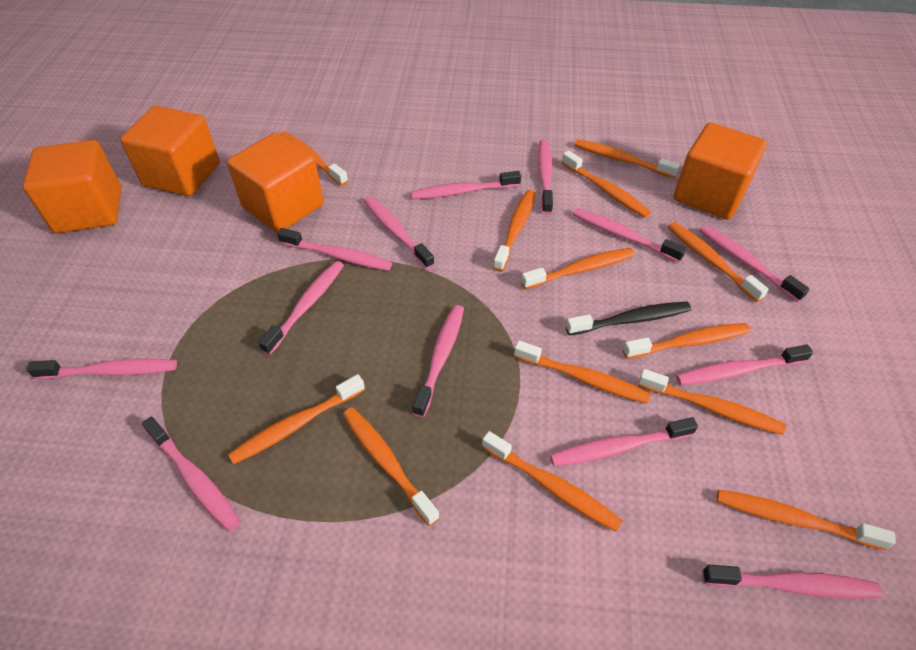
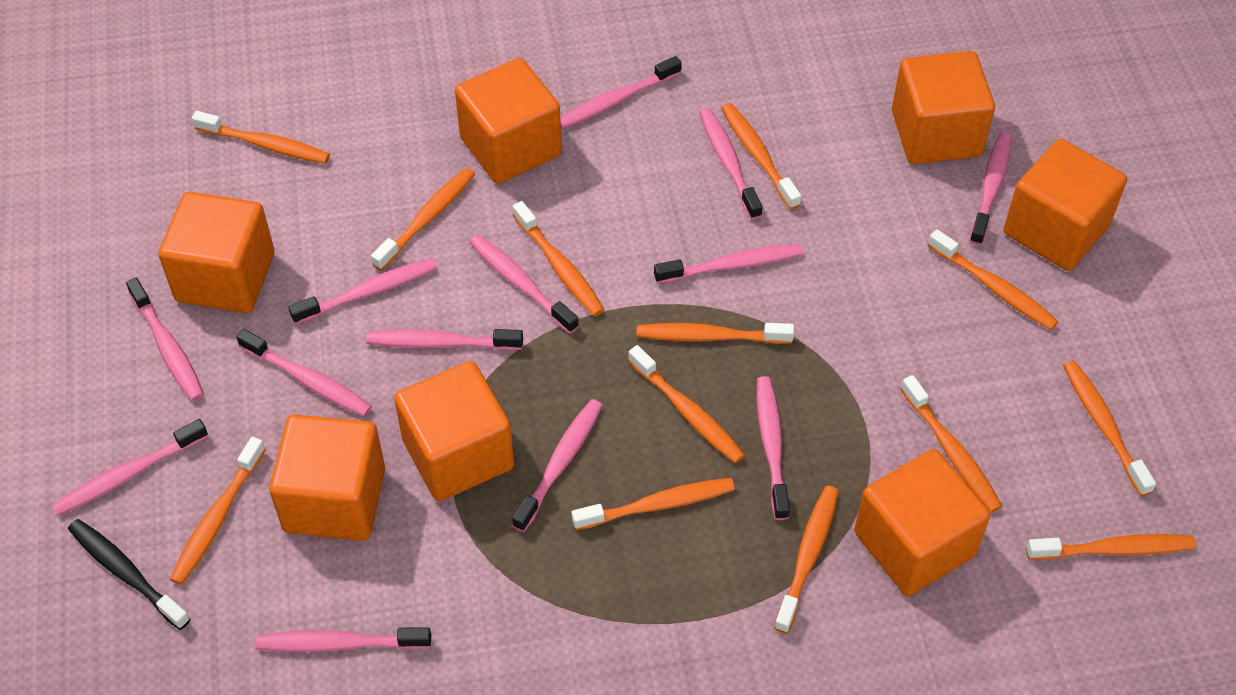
orange cube: 4 -> 7

